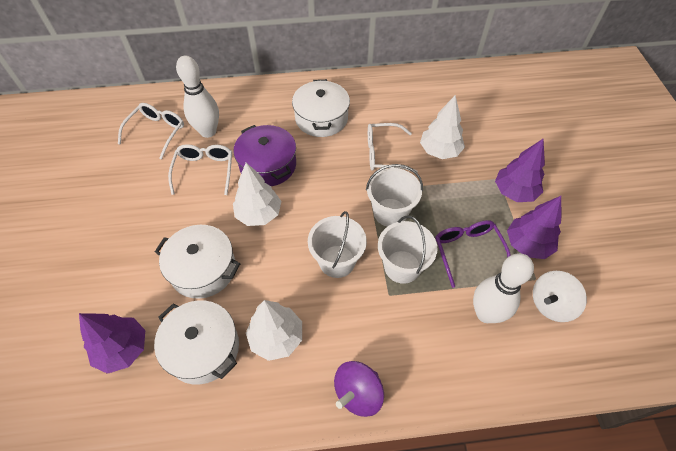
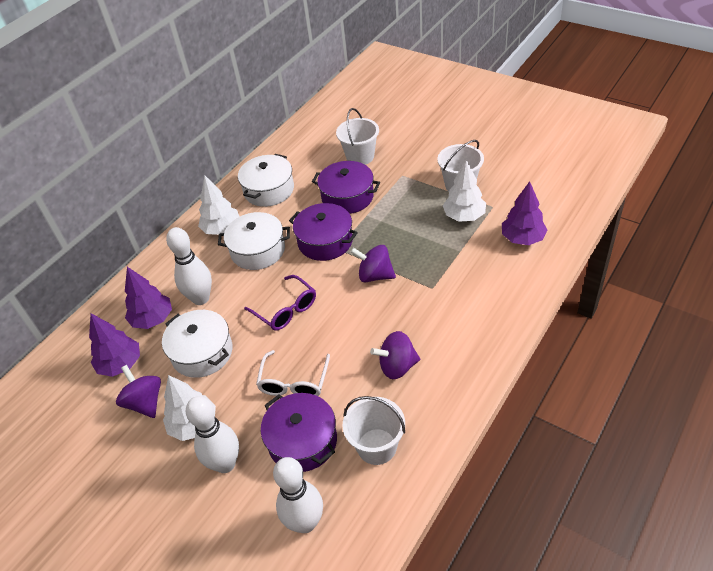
purple pot: 1 -> 3
purple spinning top: 1 -> 3
white bowling pin: 2 -> 3
white glasses: 3 -> 1
white spinning top: 1 -> 0

